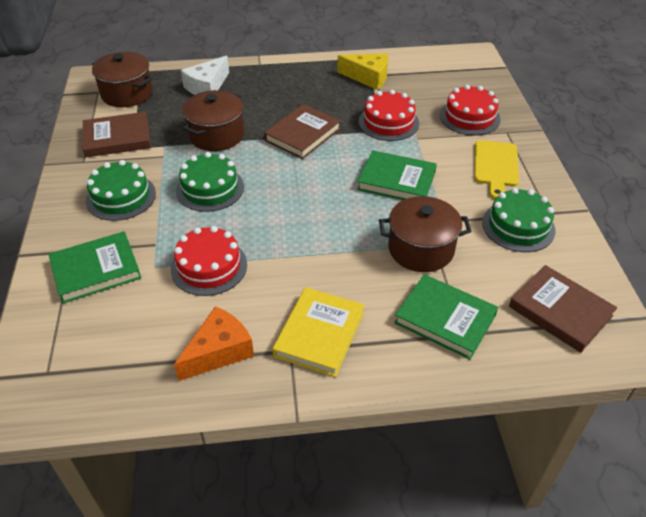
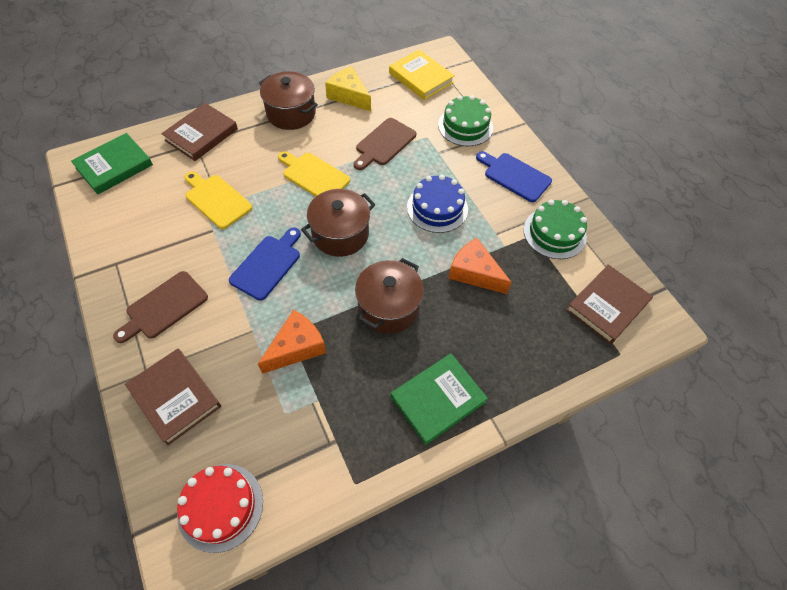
blue cake: 0 -> 1
blue cutting board: 0 -> 2
brown cutting board: 0 -> 2
green book: 3 -> 2
green cake: 3 -> 2
orange cheese: 1 -> 2
red cake: 3 -> 1
white cheese: 1 -> 0
yellow cutting board: 1 -> 2

